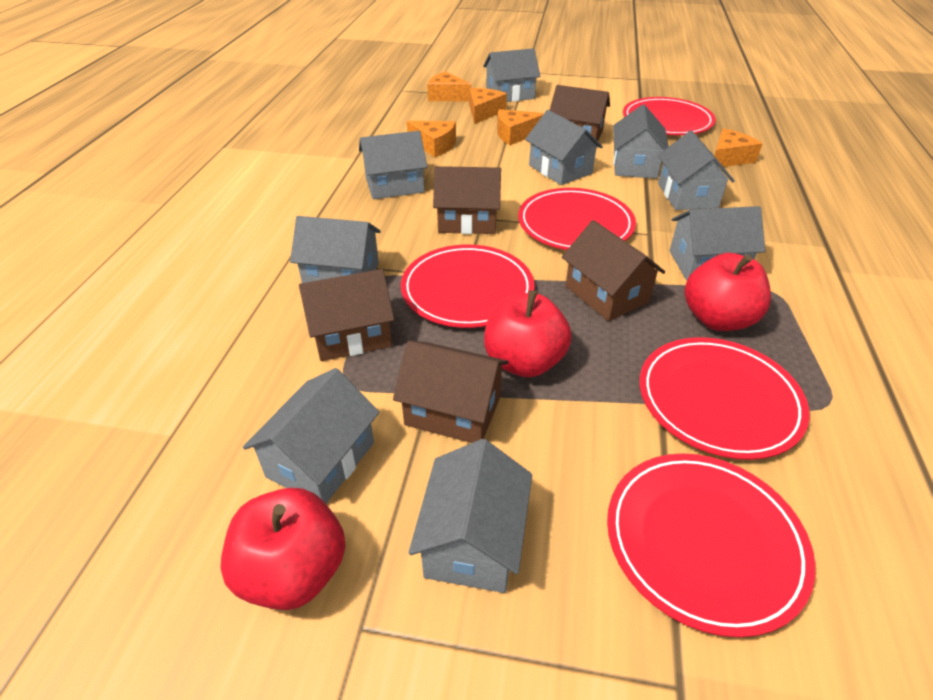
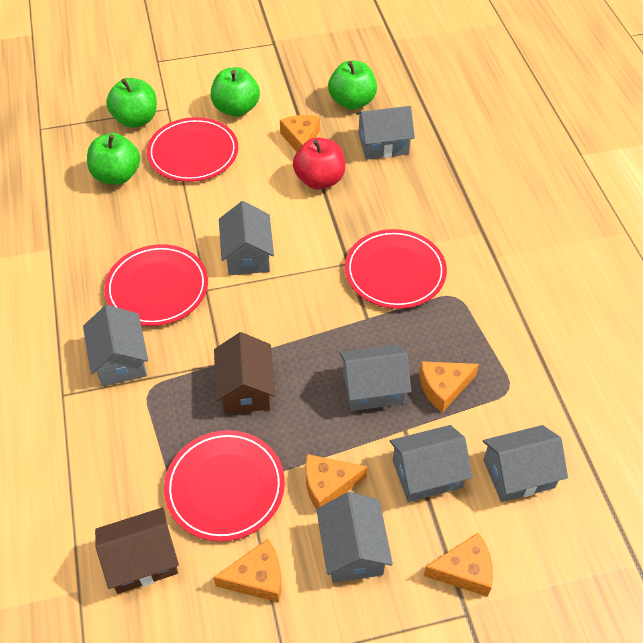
brown house: 5 -> 2
green apple: 0 -> 4
grey house: 9 -> 7
red apple: 3 -> 1
red plate: 5 -> 4

